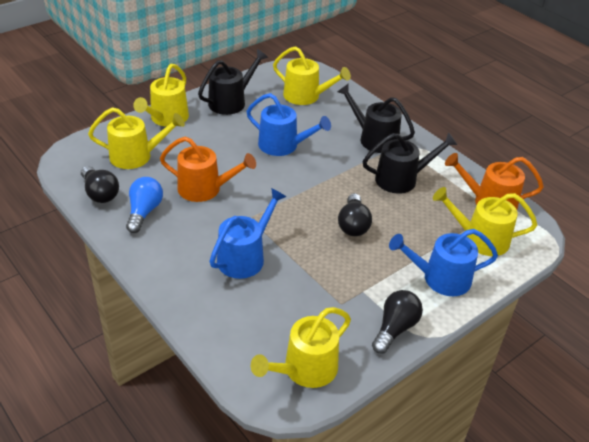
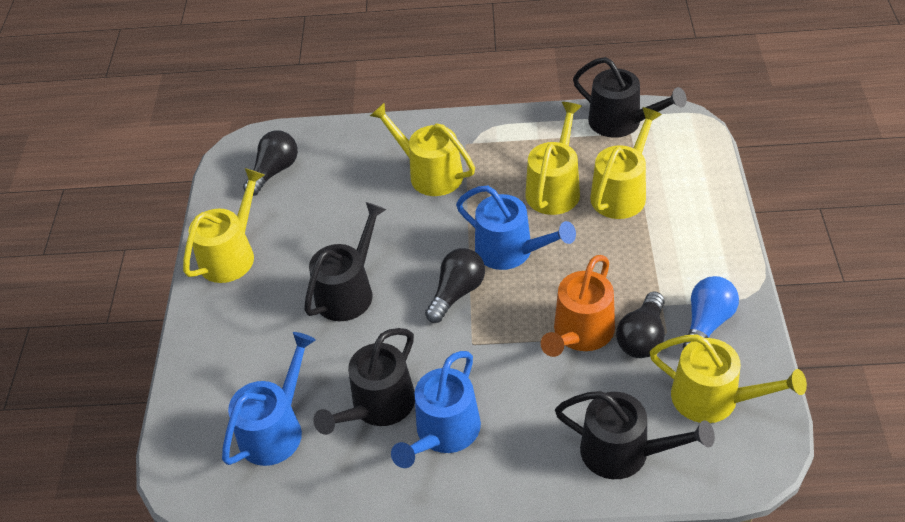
black watering can: 3 -> 4
orange watering can: 2 -> 1

